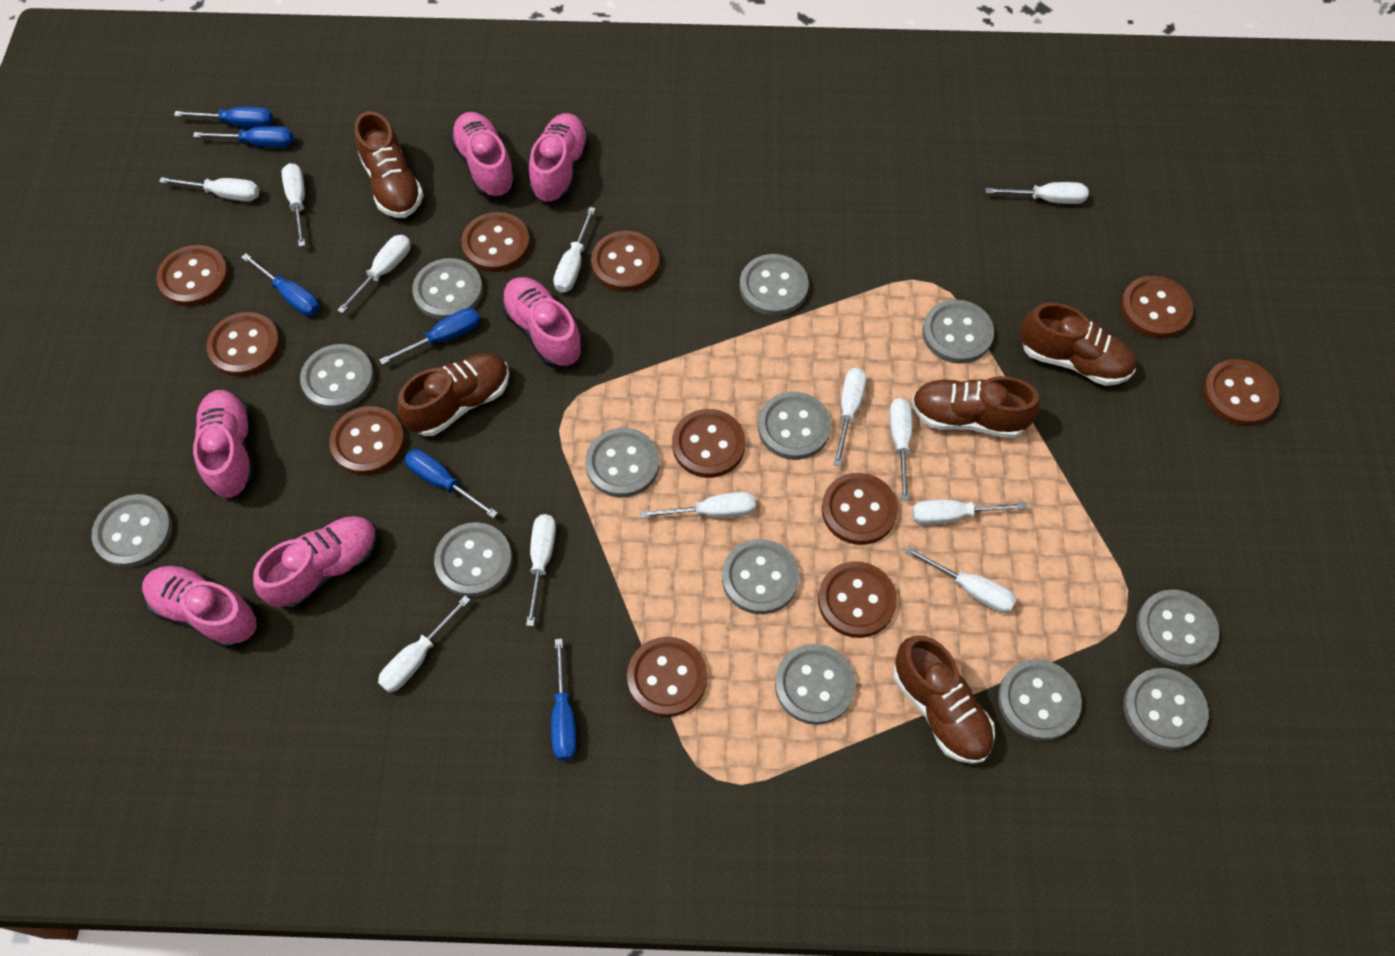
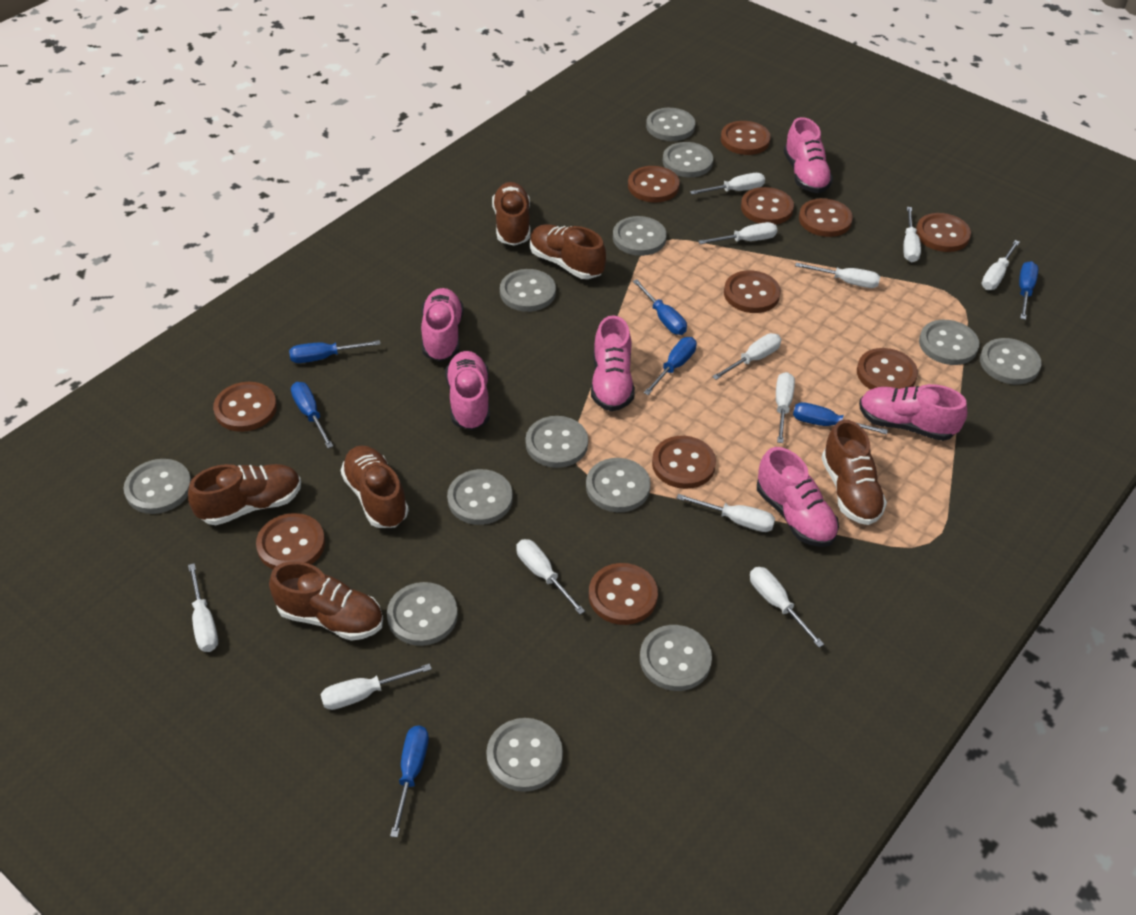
blue screwdriver: 6 -> 7
brown shoe: 5 -> 6

